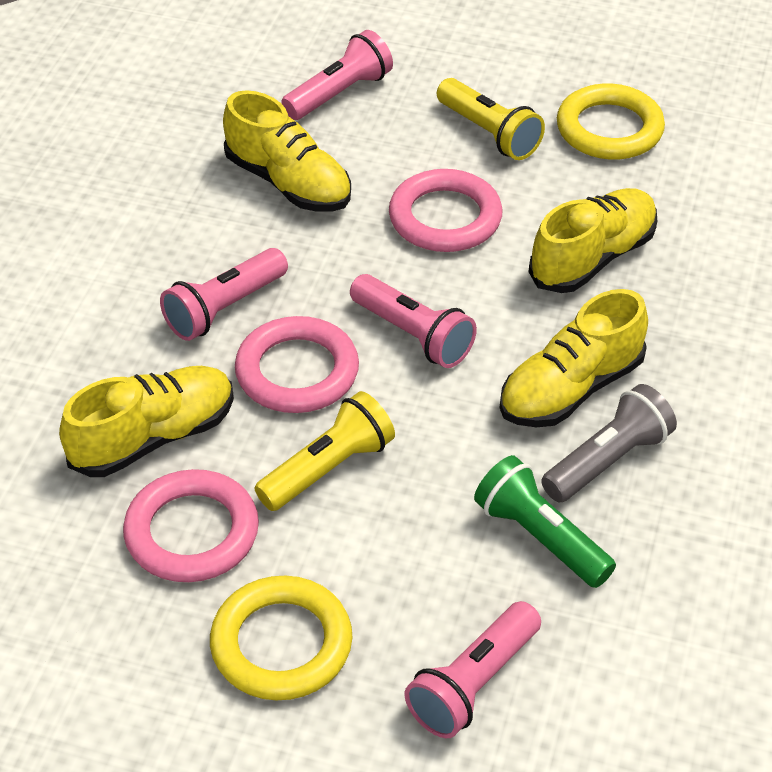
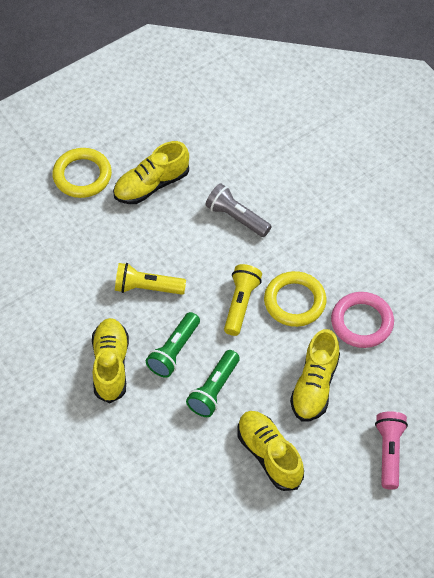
green flashlight: 1 -> 2
pink flashlight: 4 -> 1
pink ring: 3 -> 1

